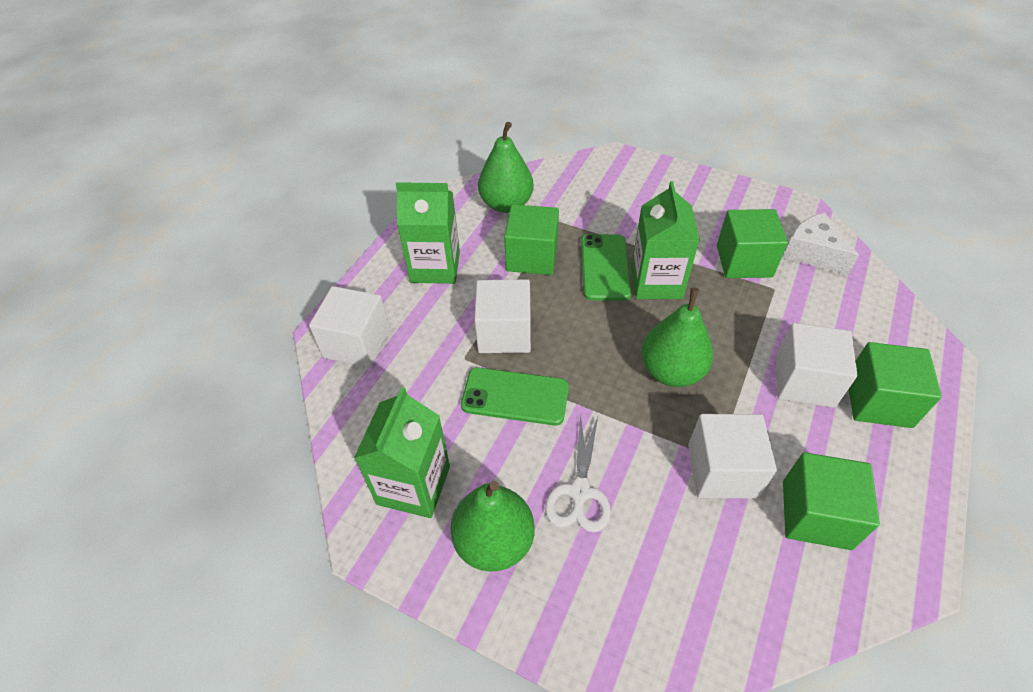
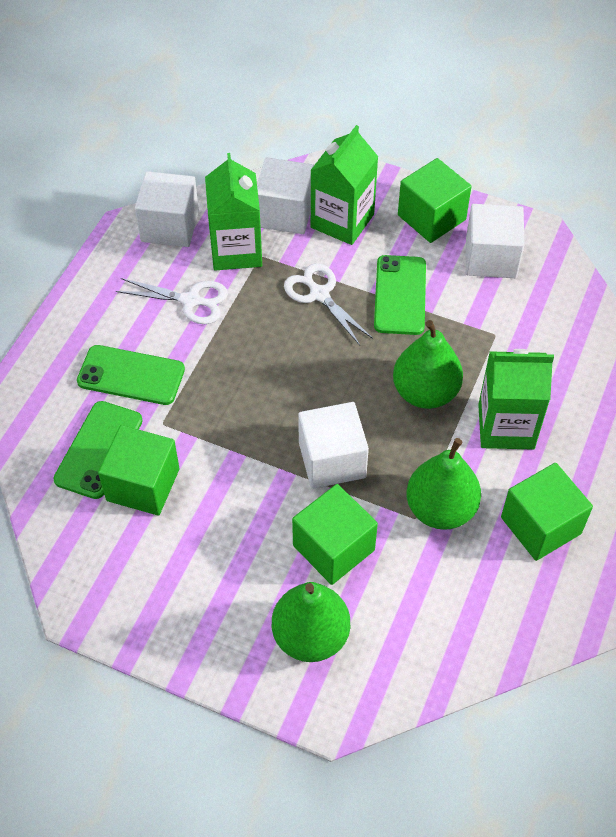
green phone: 2 -> 3
white cheese: 1 -> 0
white scissors: 1 -> 2

